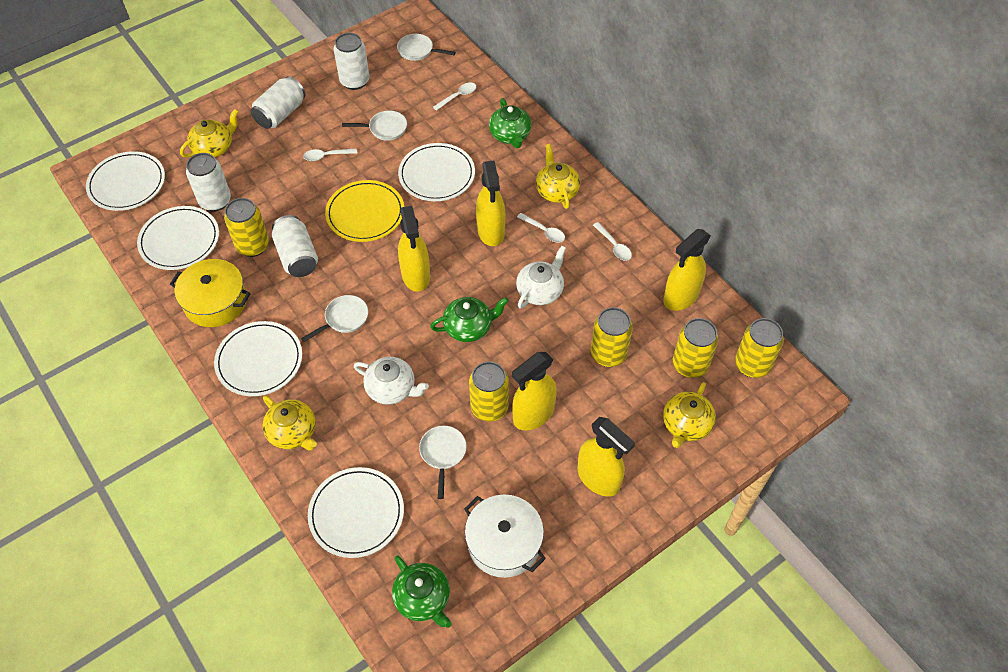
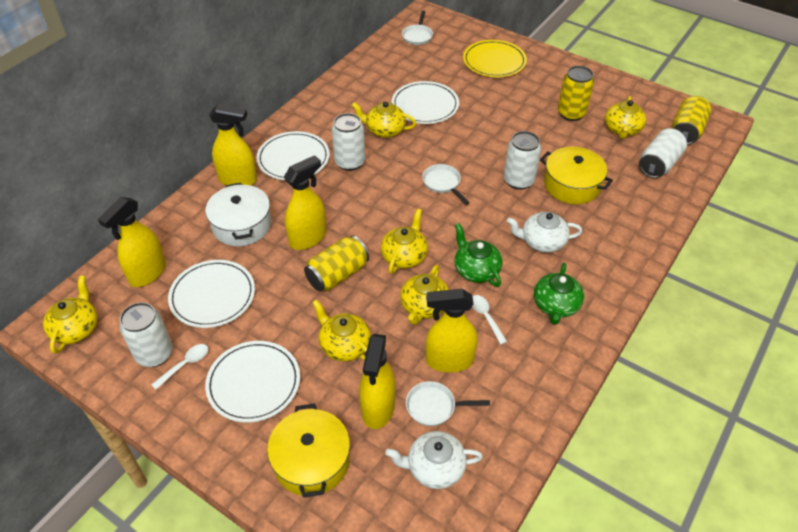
green teapot: 3 -> 2
white pan: 4 -> 3
white plate: 5 -> 4
white spoon: 4 -> 2
yellow can: 5 -> 3
yellow pot: 1 -> 2
yellow teapot: 4 -> 6

